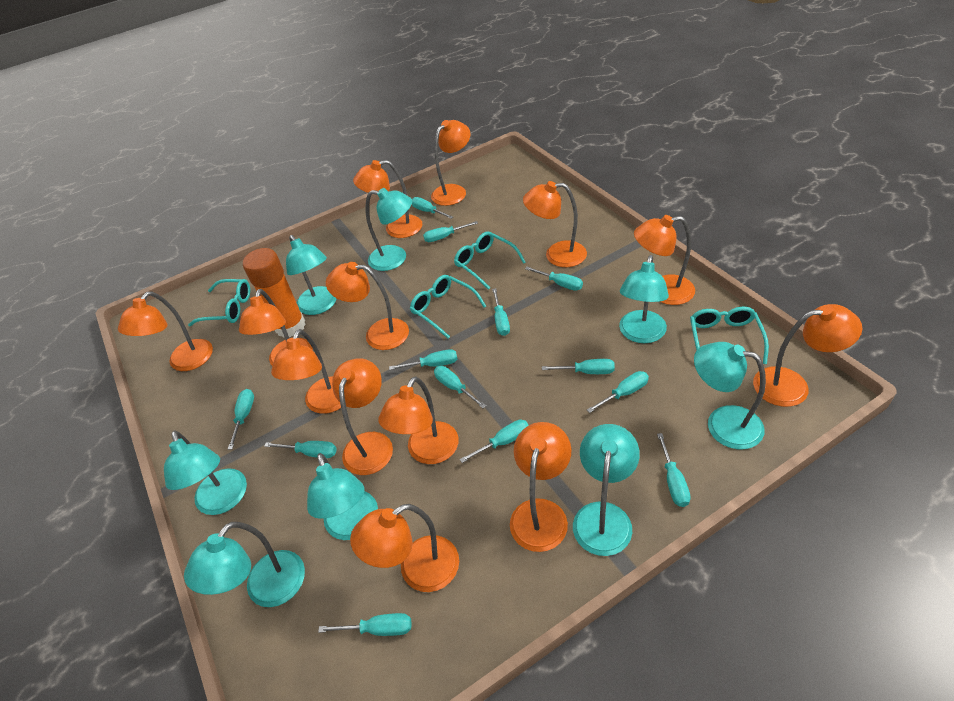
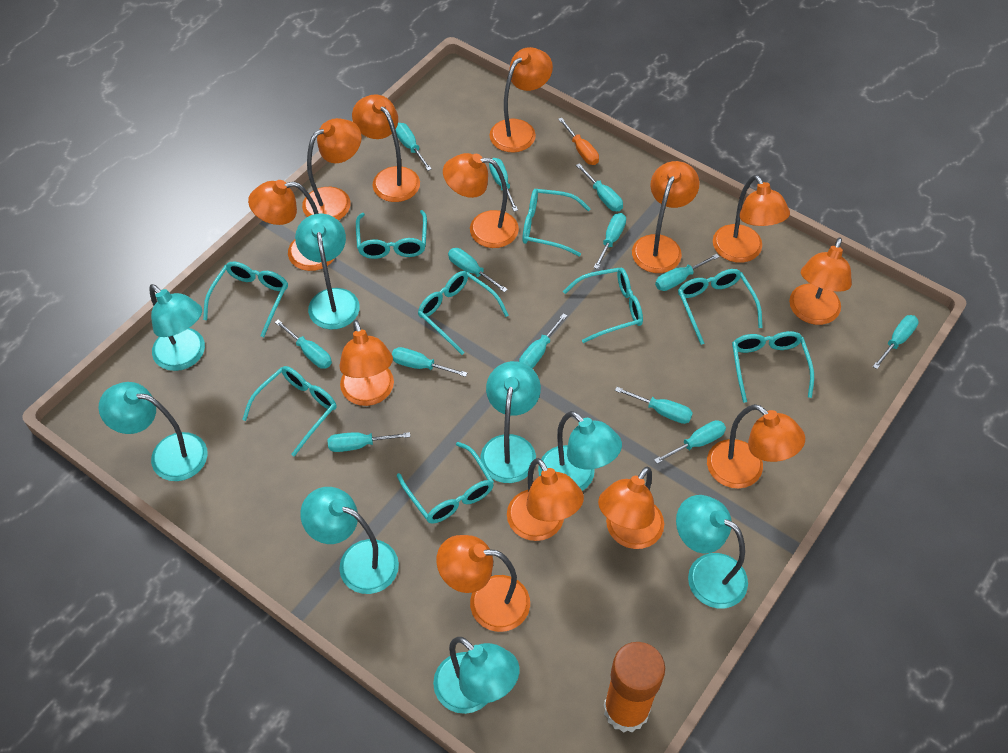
orange screwdriver: 0 -> 1
turquoise glasses: 4 -> 9

